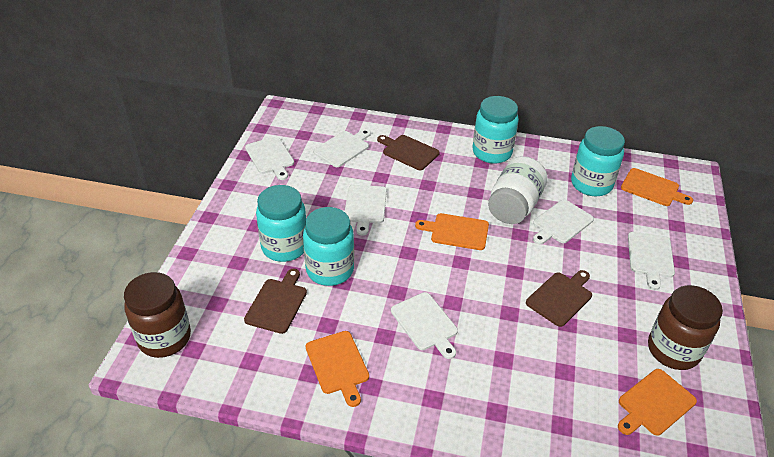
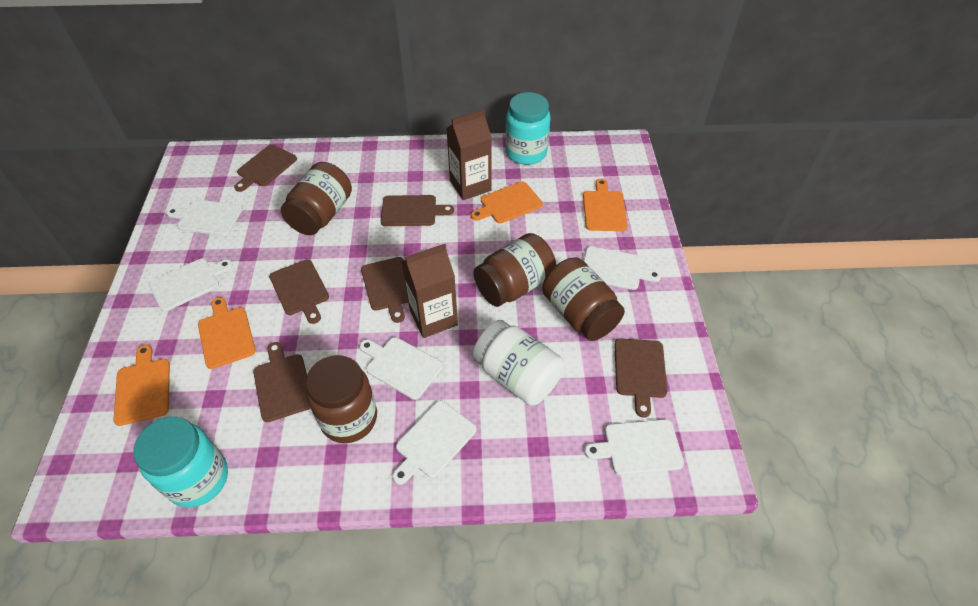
brown carton: 0 -> 2
brown cutting board: 3 -> 6
brown jar: 2 -> 4
turquoise jar: 4 -> 2

